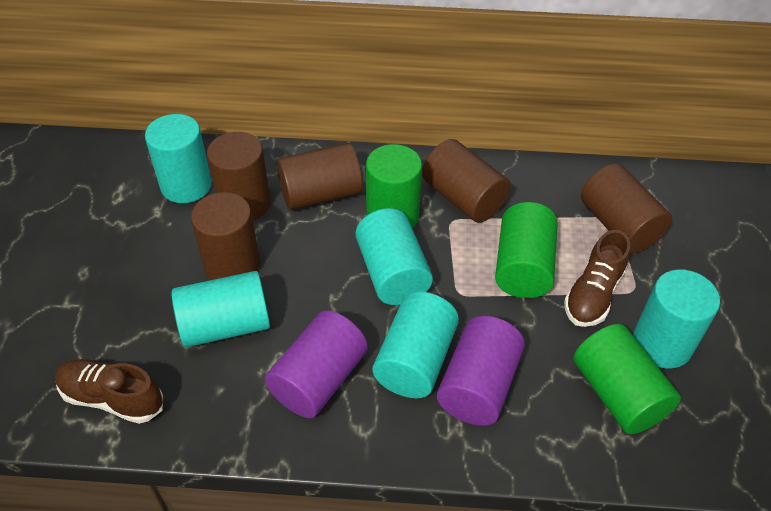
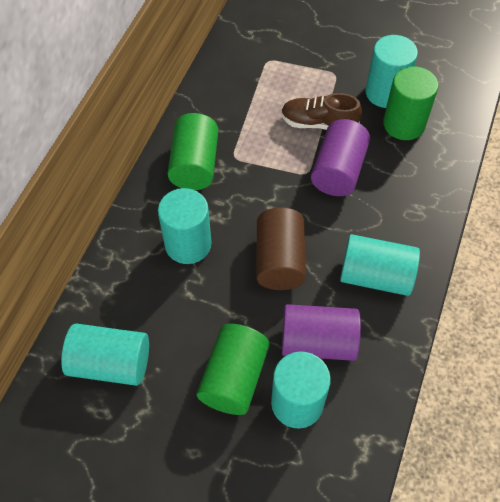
brown cylinder: 5 -> 1
brown shoe: 2 -> 1

